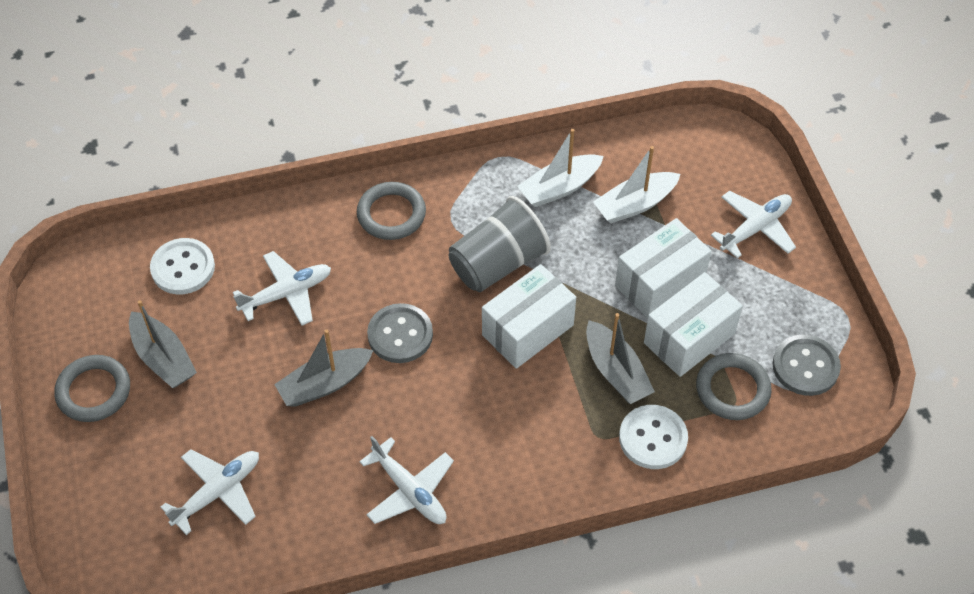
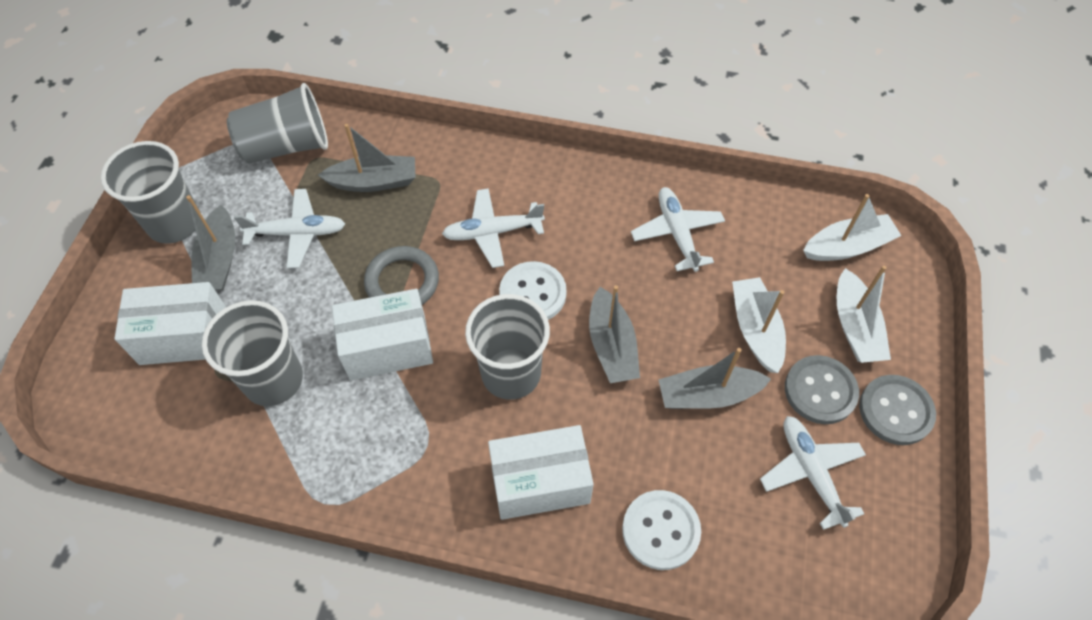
grey boat: 3 -> 4
grey cup: 1 -> 4
grey ring: 3 -> 1
white boat: 2 -> 3

